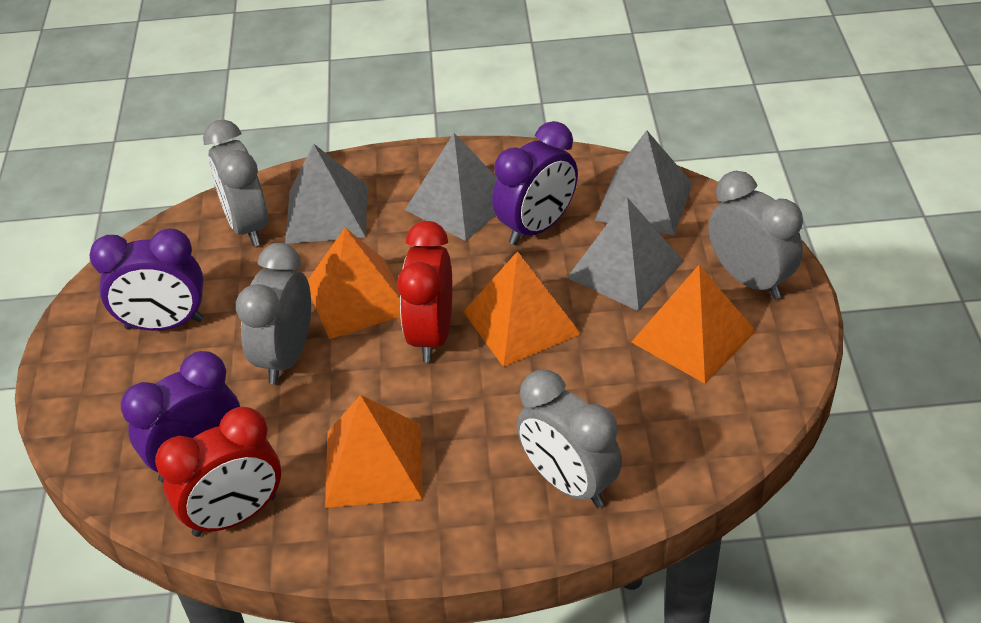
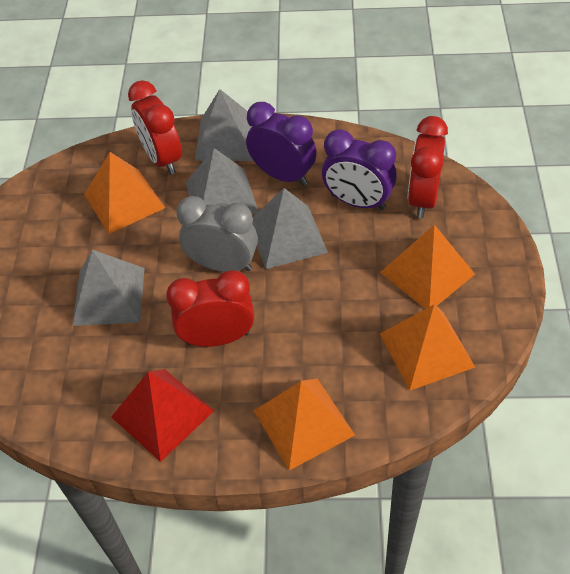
grey clock: 4 -> 1
purple clock: 3 -> 2
red clock: 2 -> 3
red pyramid: 0 -> 1

